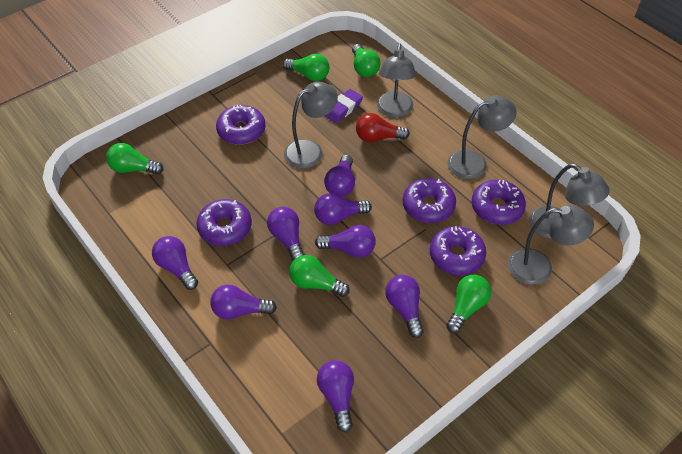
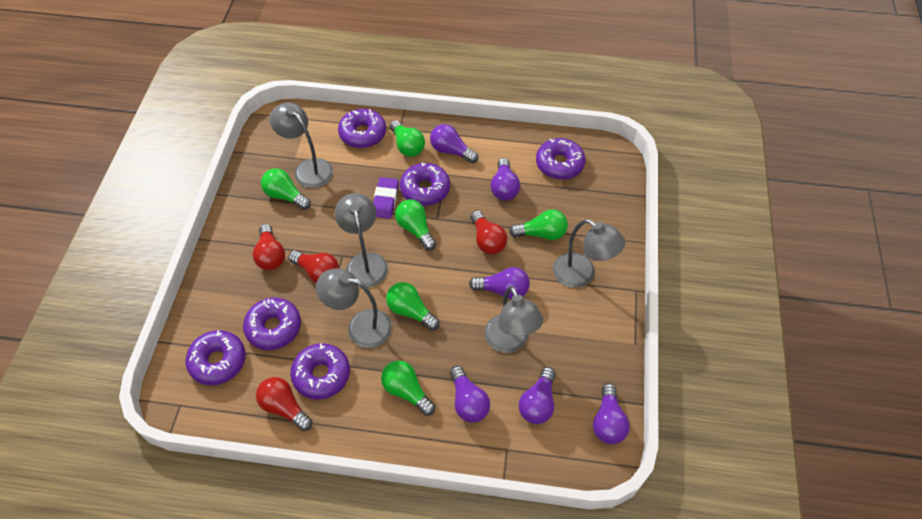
green light bulb: 5 -> 6
purple donut: 5 -> 6
purple light bulb: 8 -> 6
red light bulb: 1 -> 4

